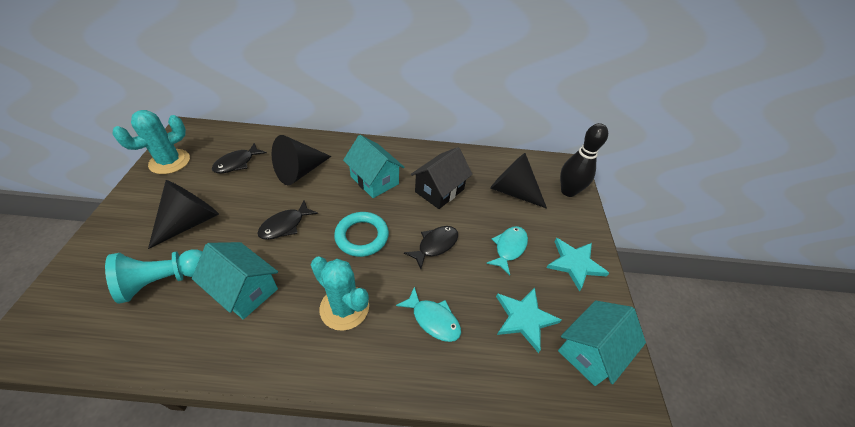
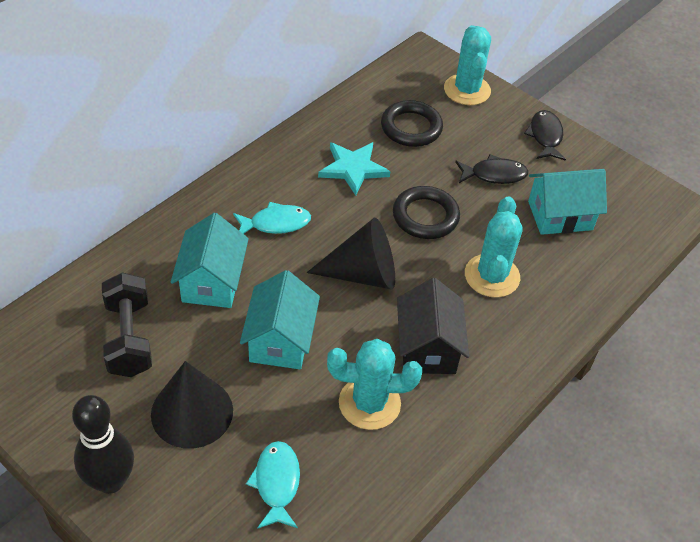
black cone: 3 -> 2
black dumbbell: 0 -> 1
black fish: 3 -> 2
black ring: 0 -> 2
turquoise cactus: 2 -> 3
turquoise pawn: 1 -> 0
turquoise ring: 1 -> 0
turquoise star: 2 -> 1

